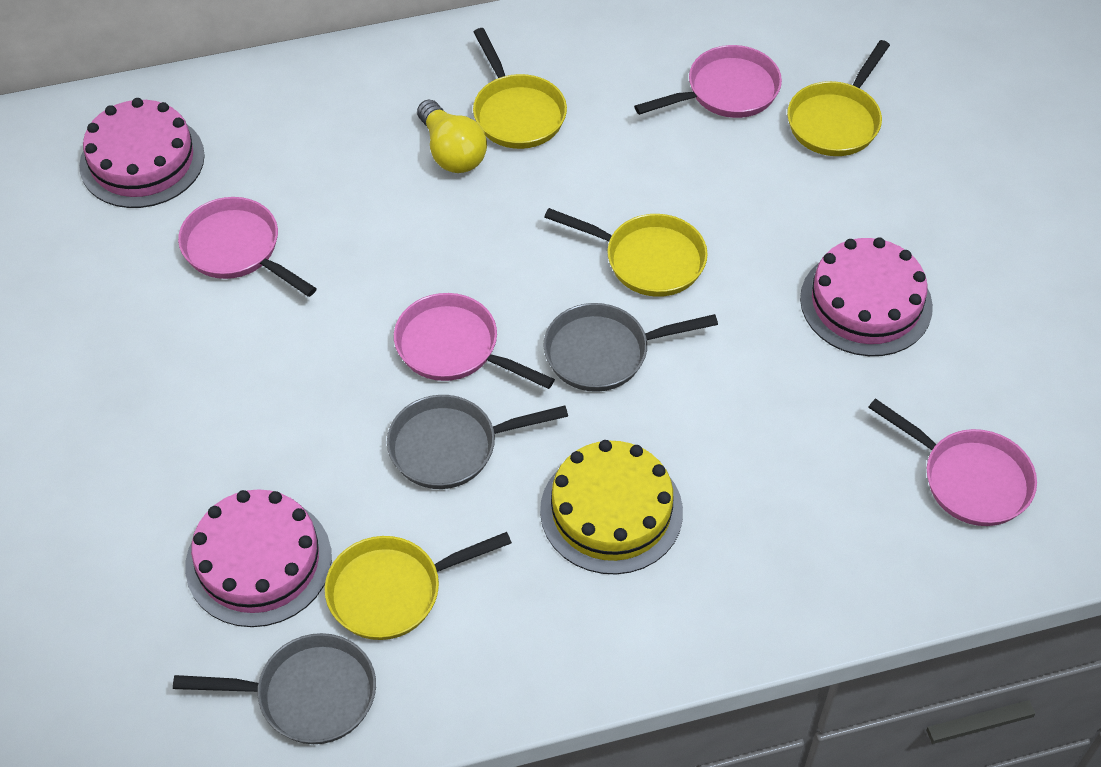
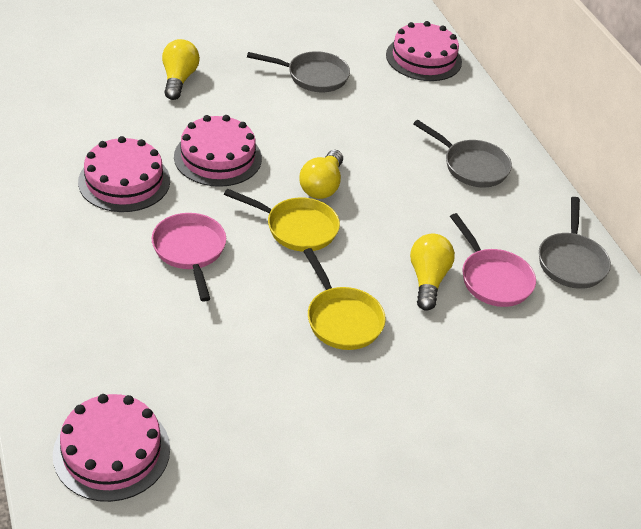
pink cake: 3 -> 4
pink pan: 4 -> 2
yellow cake: 1 -> 0
yellow light bulb: 1 -> 3
yellow pan: 4 -> 2

